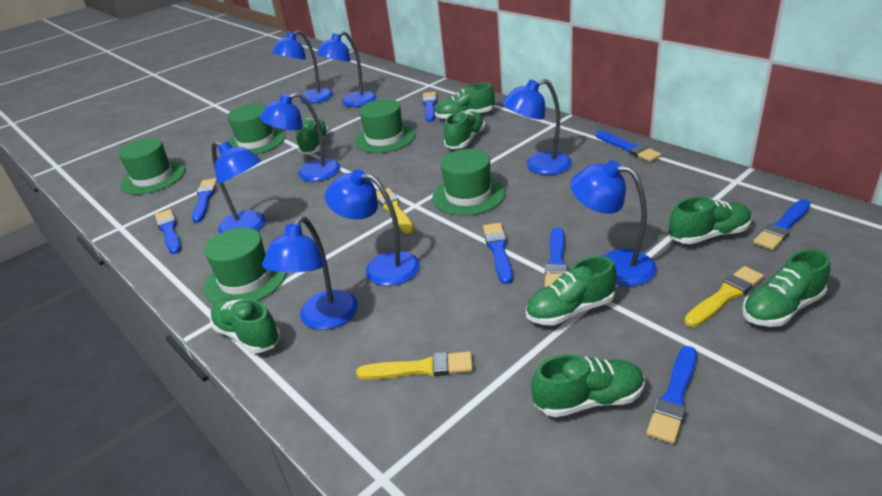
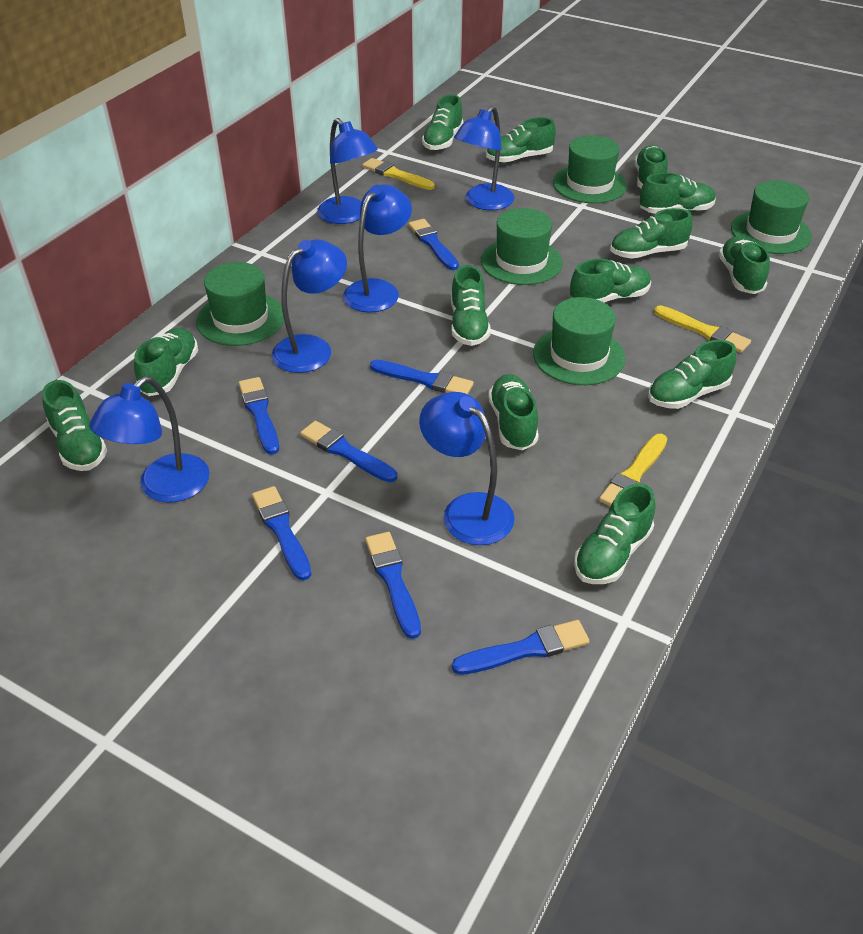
blue brush: 8 -> 7
blue lamp: 8 -> 6
green shoe: 8 -> 13

